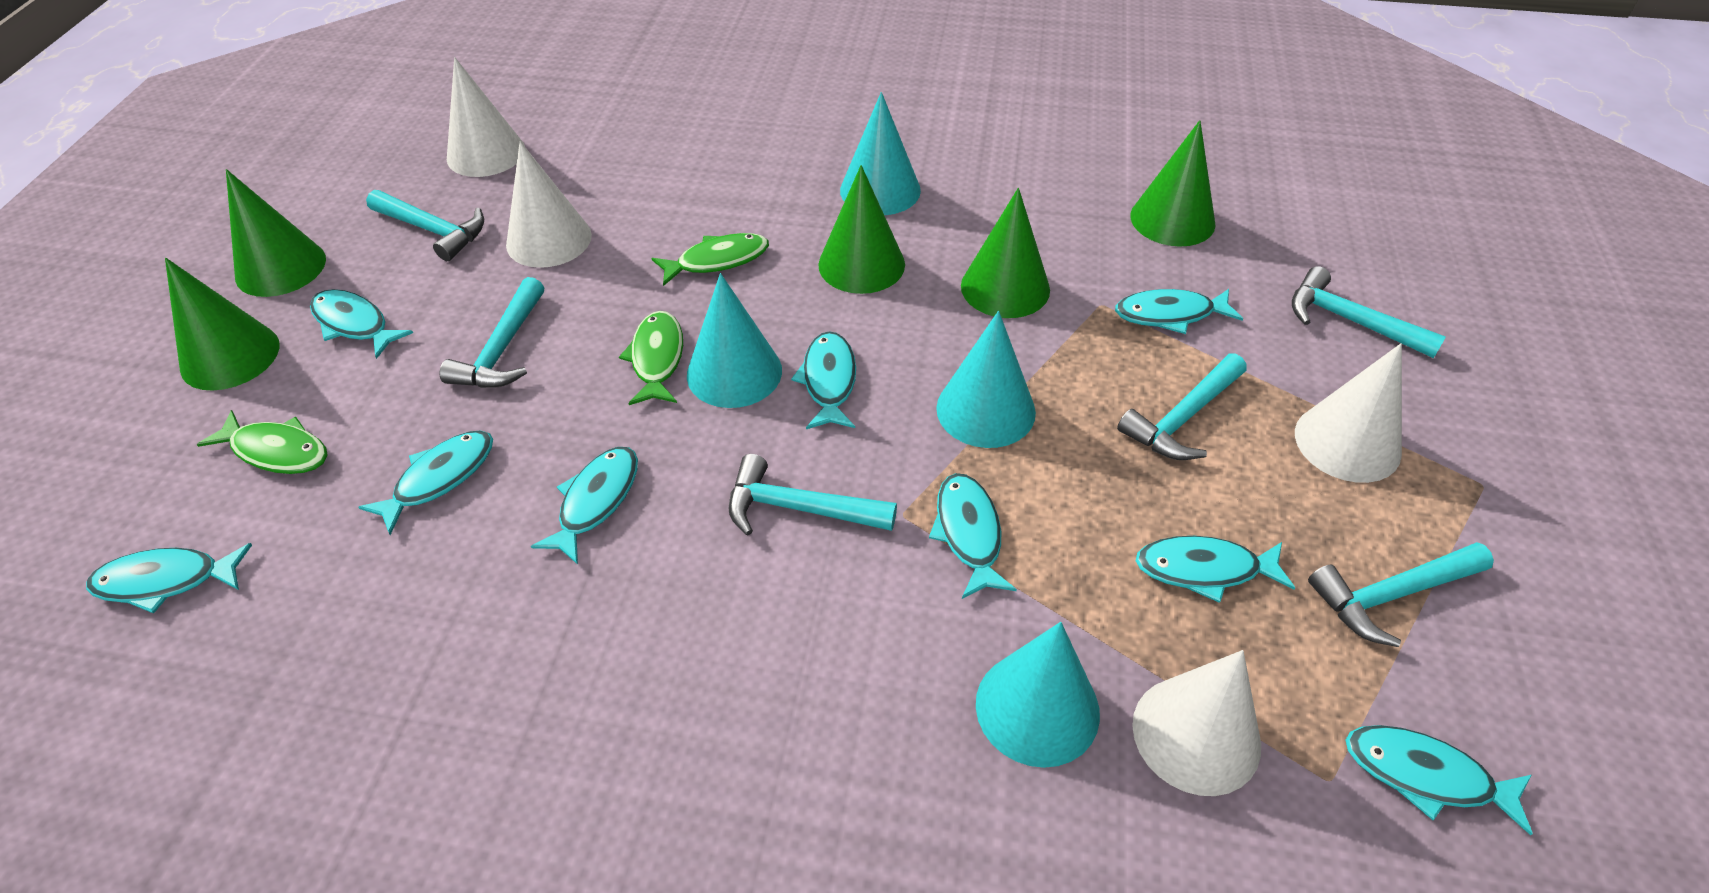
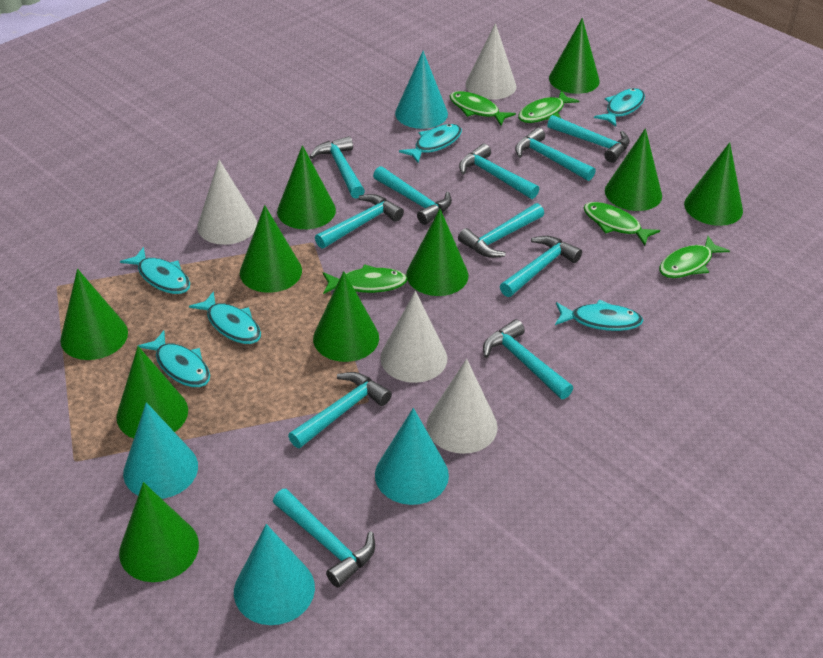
green cone: 5 -> 10
green fish: 3 -> 5
turquoise fish: 9 -> 6
turquoise hammer: 6 -> 11

